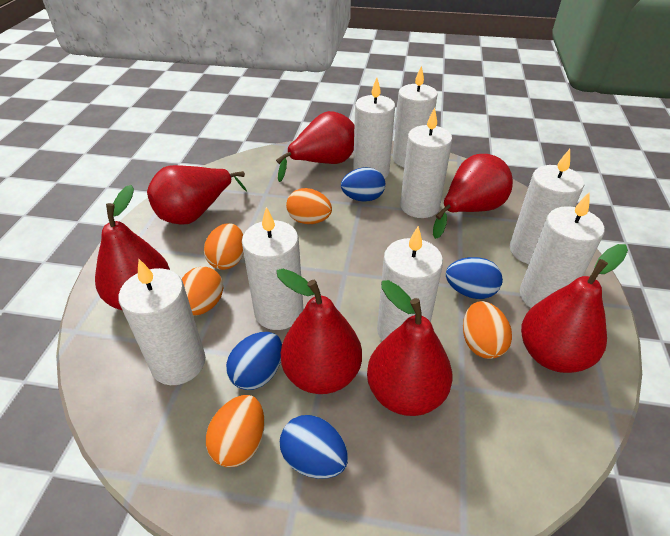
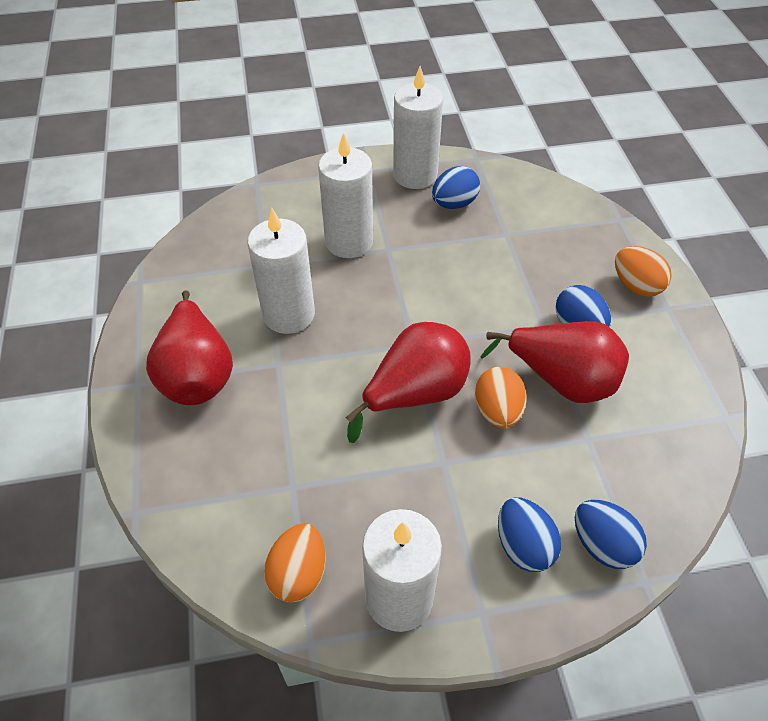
orange egg: 5 -> 3
red pear: 7 -> 3
white candle: 8 -> 4

